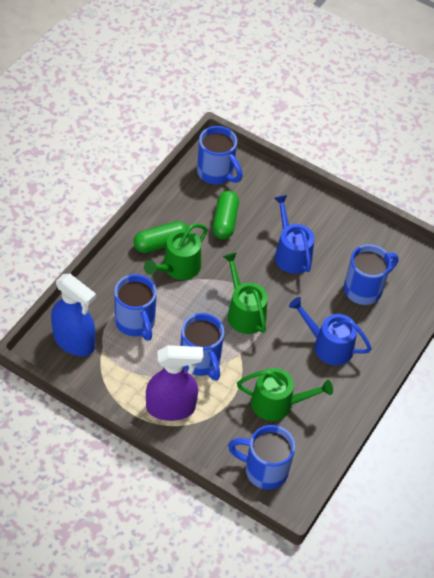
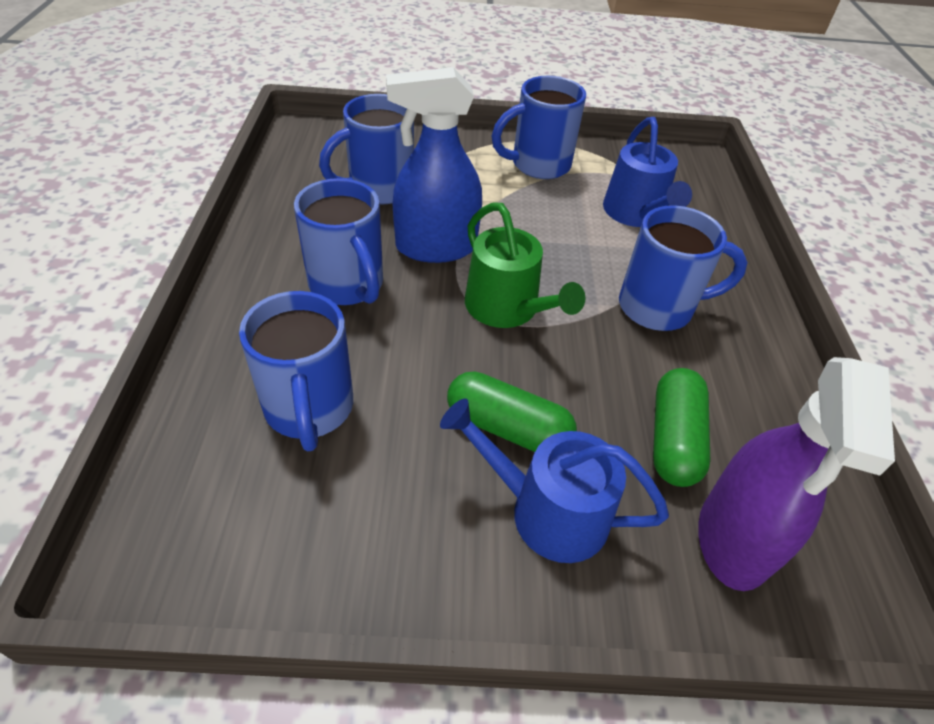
green watering can: 3 -> 1

